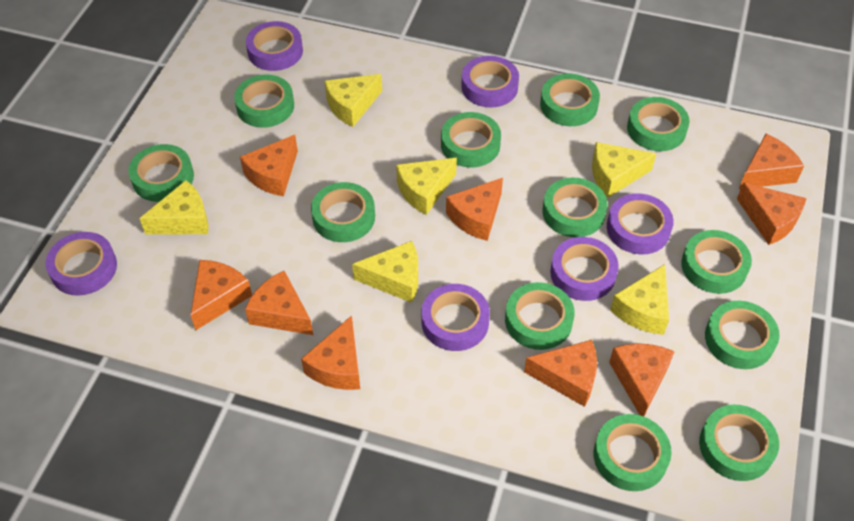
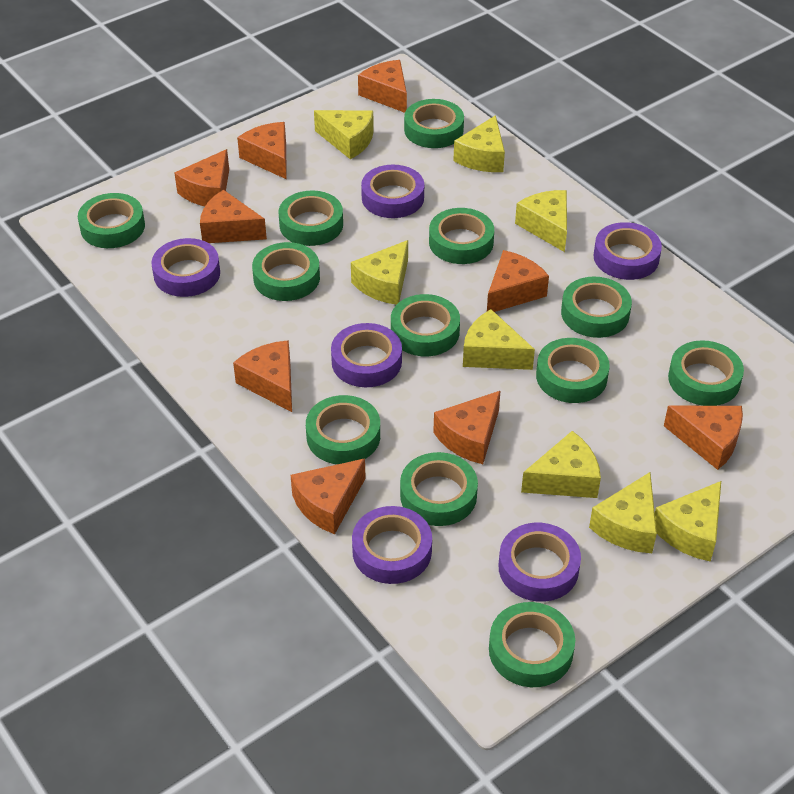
yellow cheese: 6 -> 8

